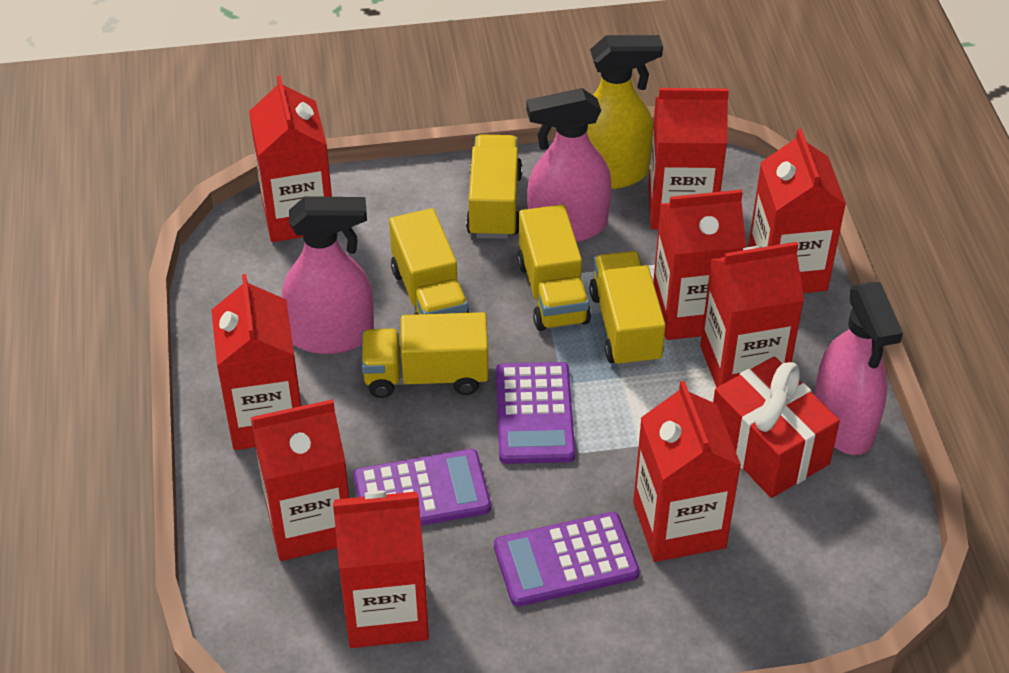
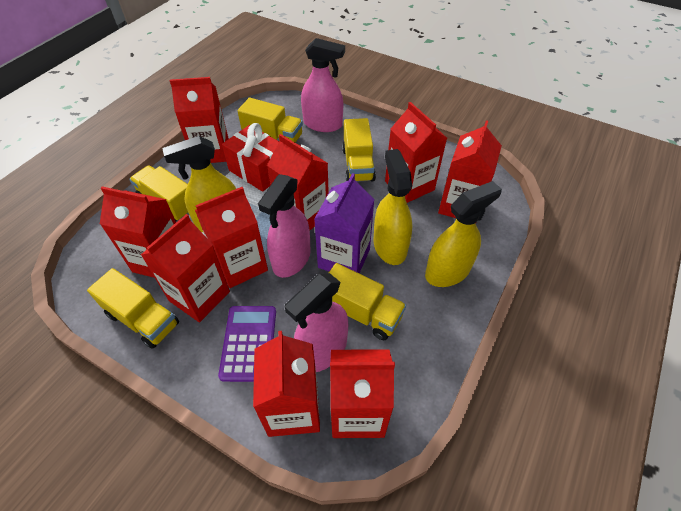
purple calculator: 3 -> 1
purple carton: 0 -> 1
yellow spray bottle: 1 -> 3

